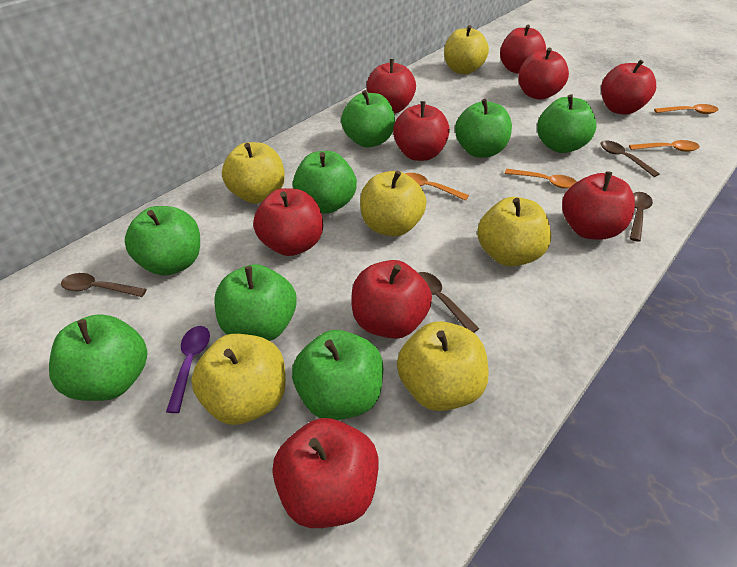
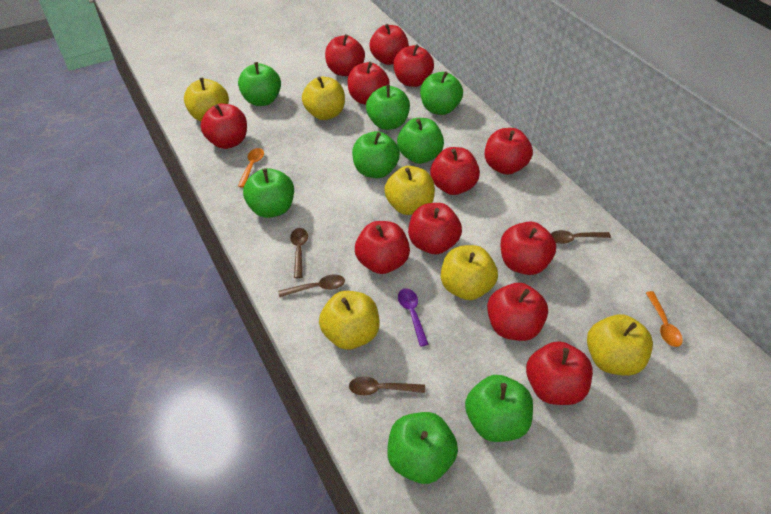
orange spoon: 4 -> 2
red apple: 9 -> 12

